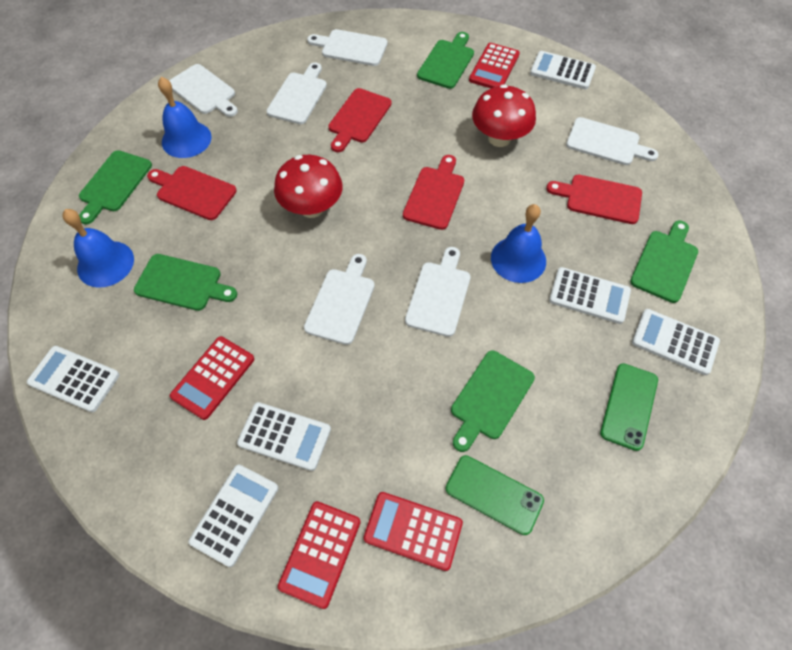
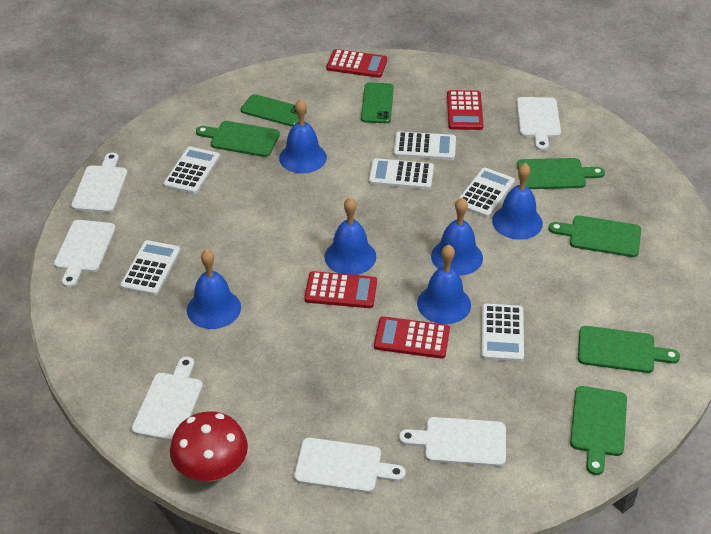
blue bell: 3 -> 6
red cutting board: 4 -> 0
red mushroom: 2 -> 1

